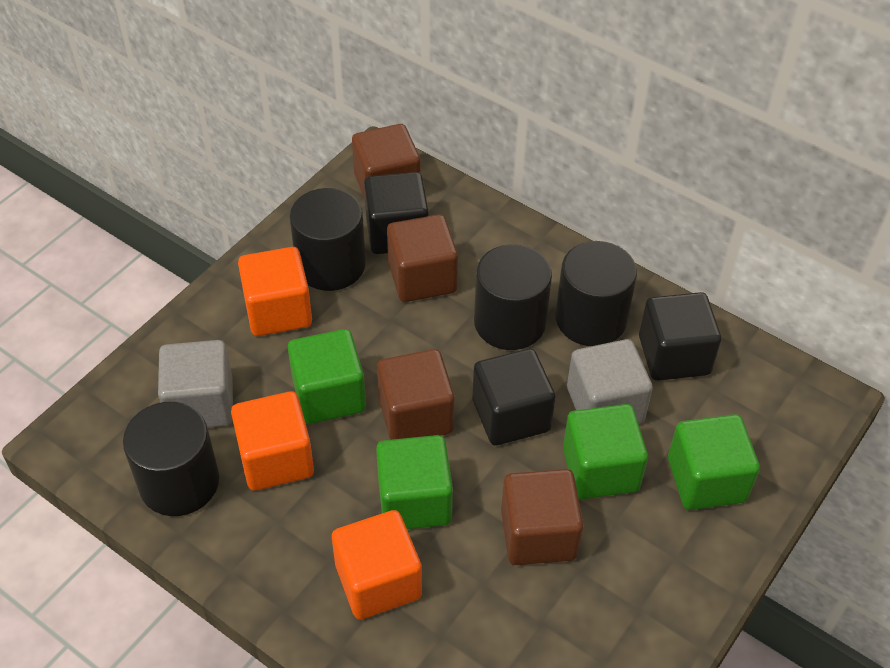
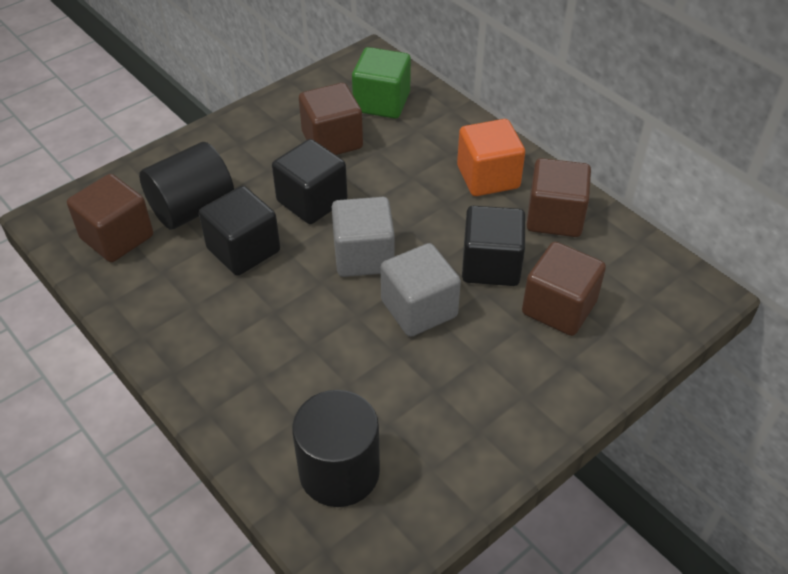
black cylinder: 4 -> 2
green cube: 4 -> 1
orange cube: 3 -> 1

